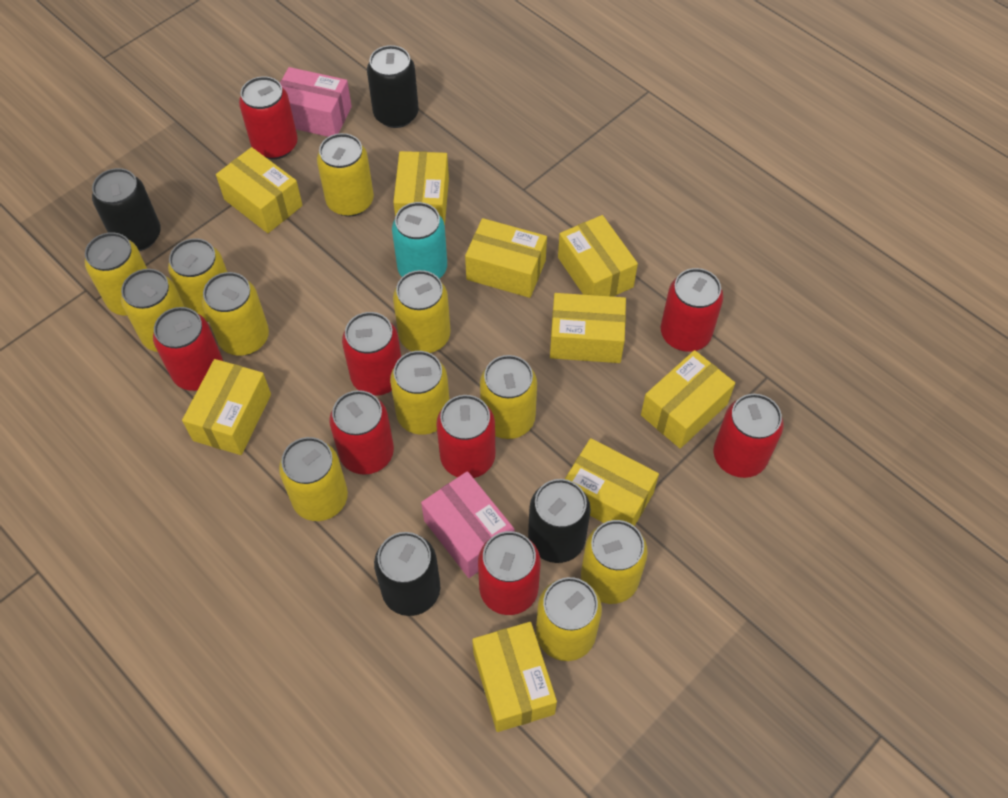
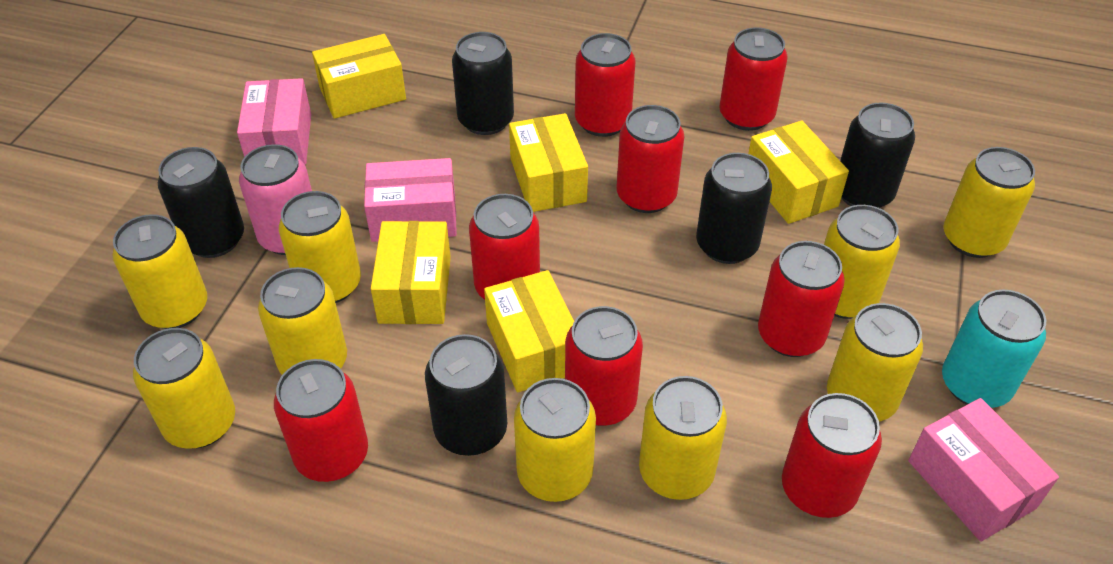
black can: 4 -> 5
pink box: 2 -> 3
pink can: 0 -> 1
yellow box: 9 -> 5
yellow can: 11 -> 9

